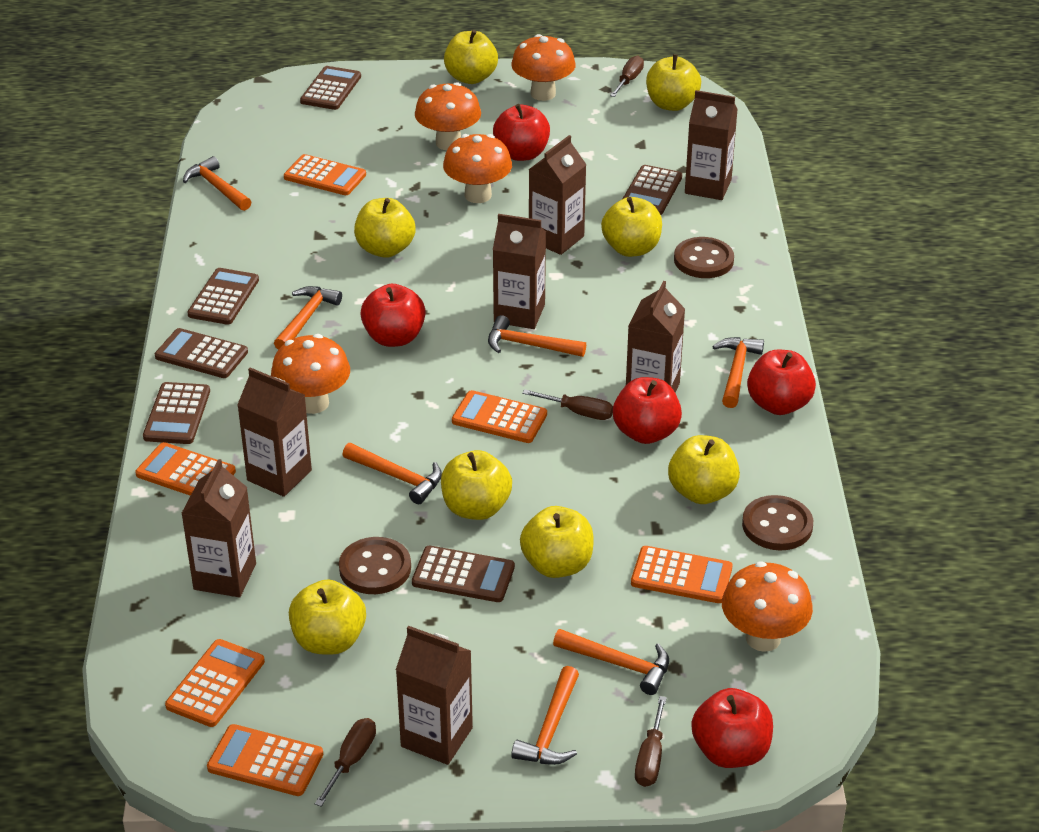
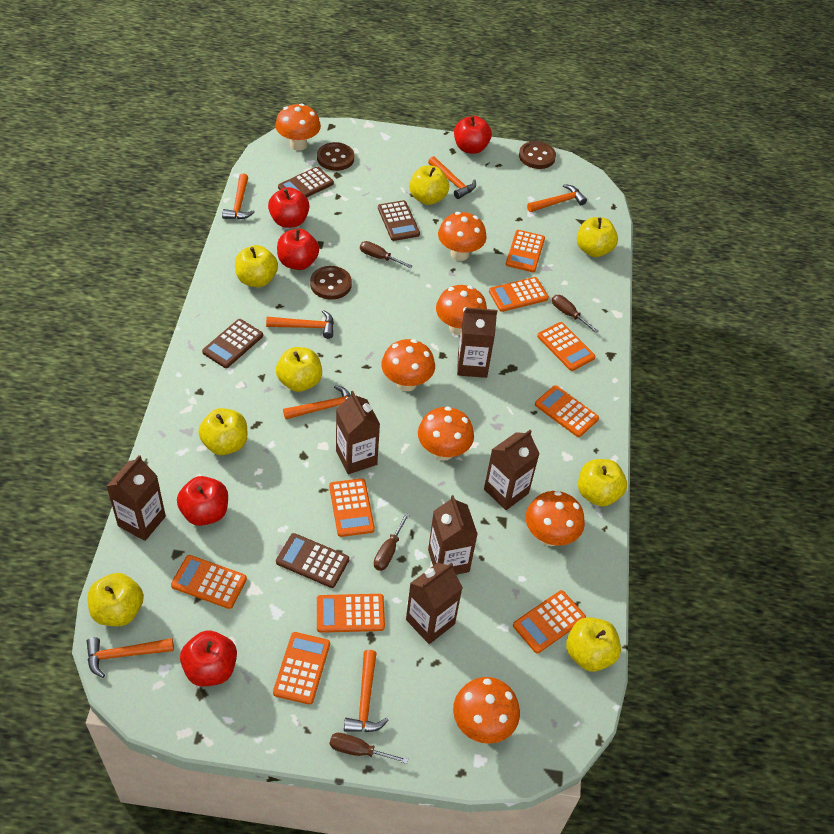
brown calculator: 6 -> 4
brown carton: 7 -> 6
orange calculator: 6 -> 9
orange mushroom: 5 -> 7

